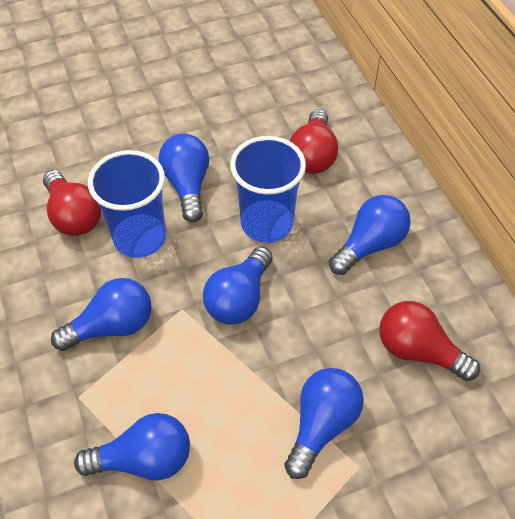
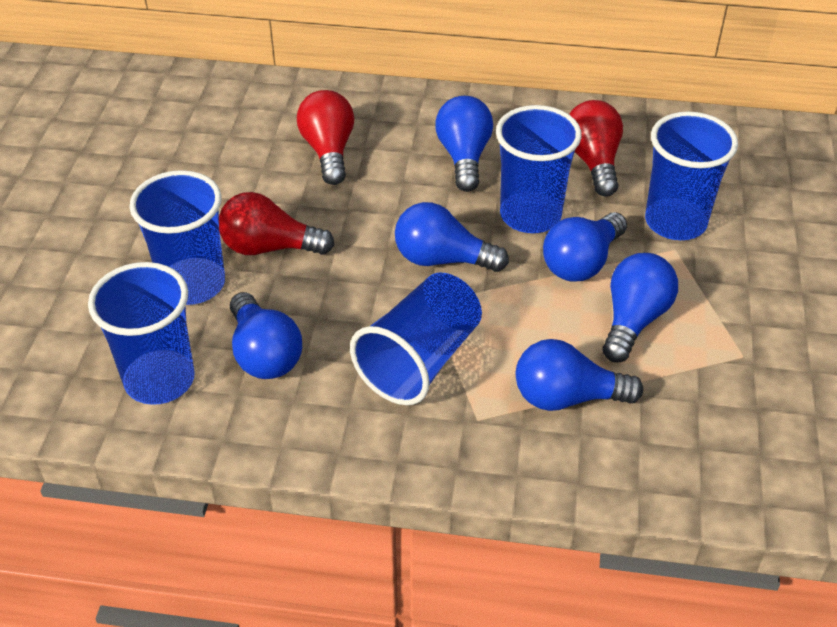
blue cup: 2 -> 5

